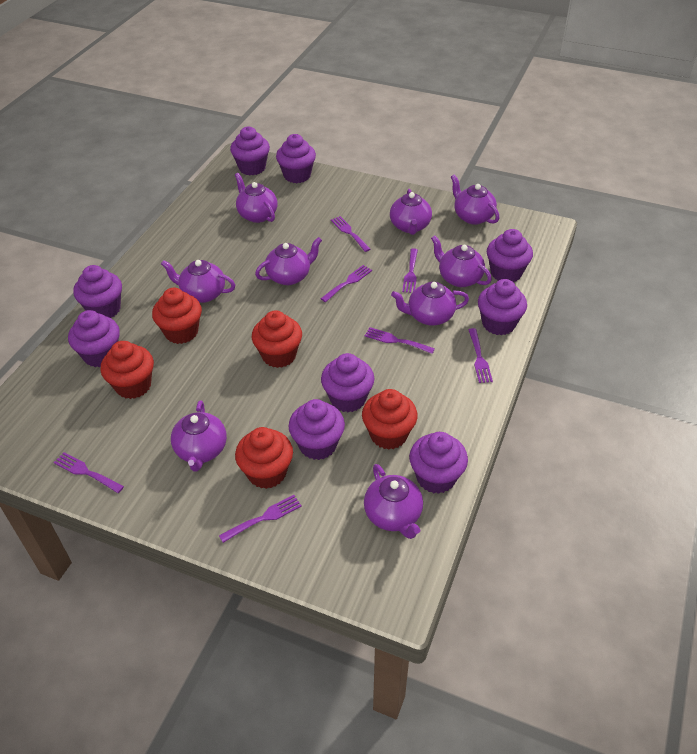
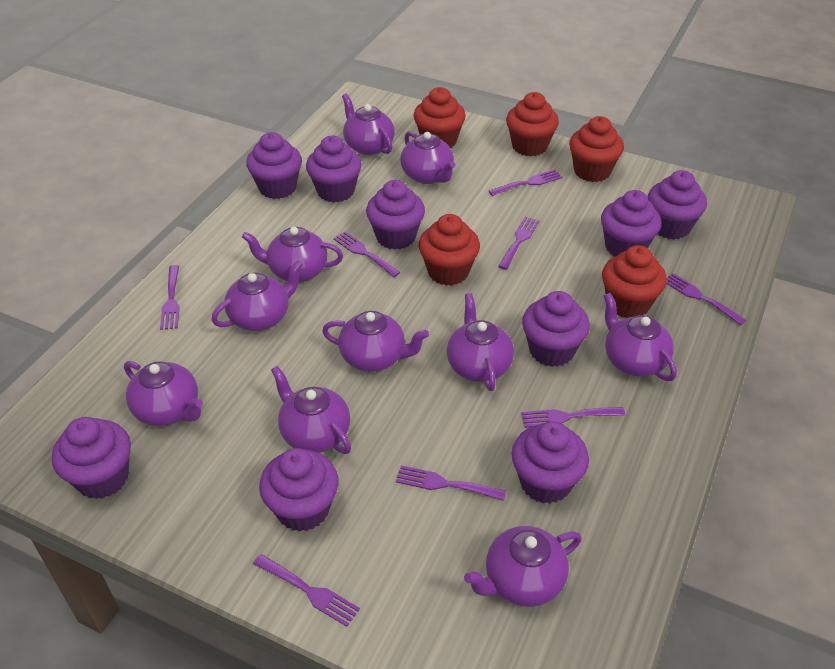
purple fork: 7 -> 8
purple teapot: 9 -> 10

